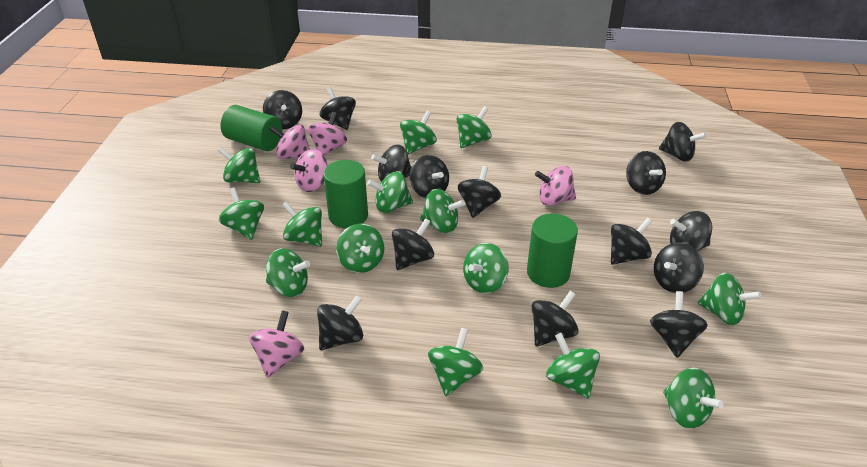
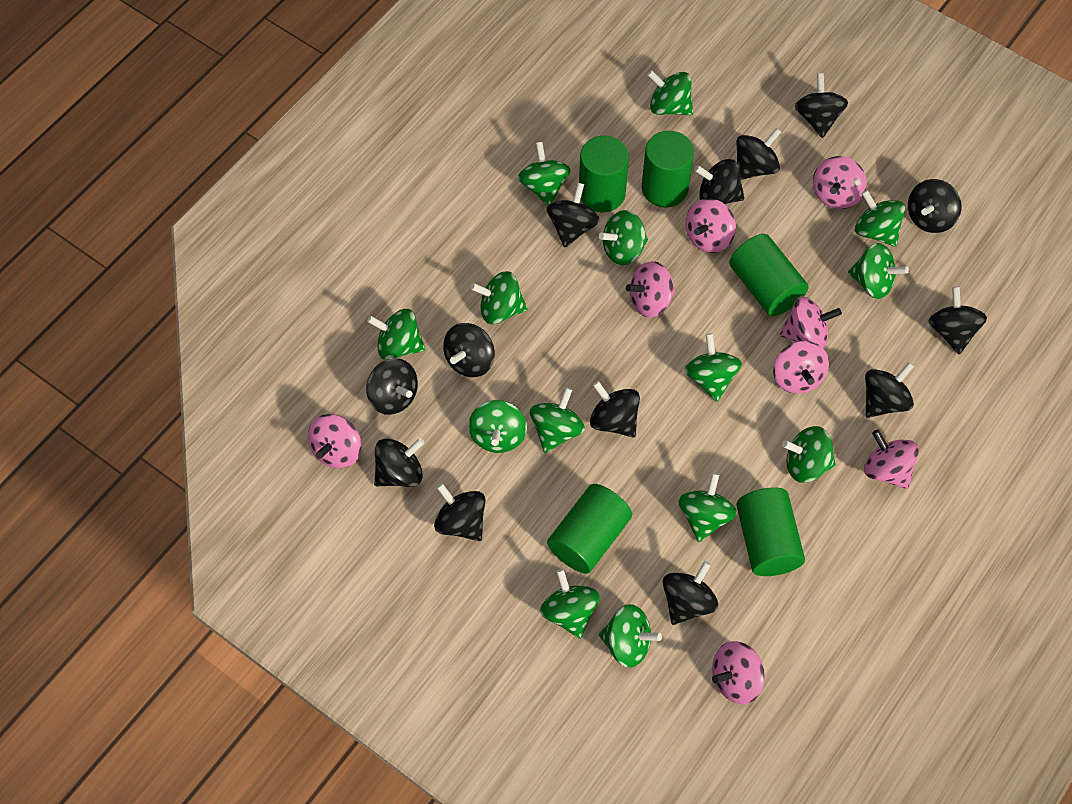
black spinning top: 14 -> 13
green cylinder: 3 -> 5
pink spinning top: 5 -> 8

